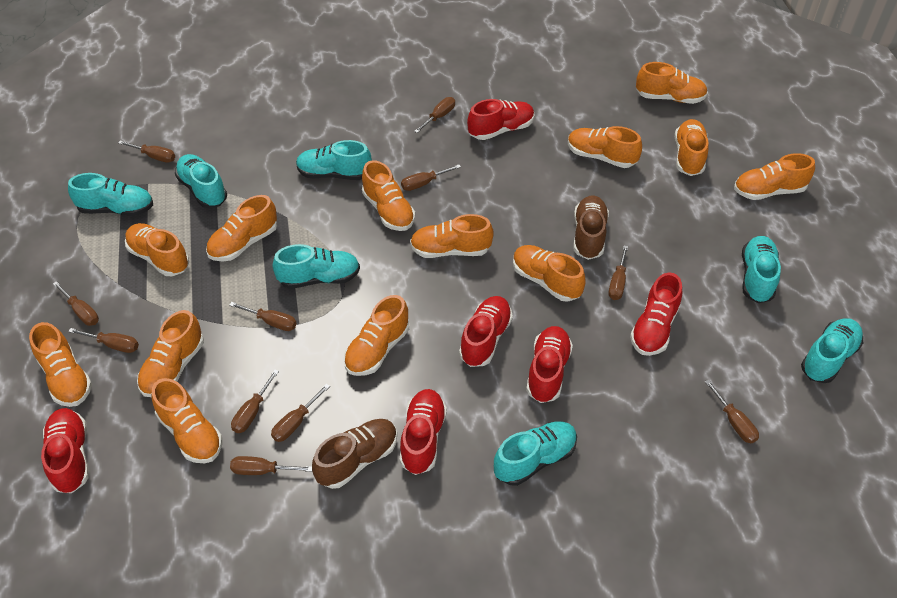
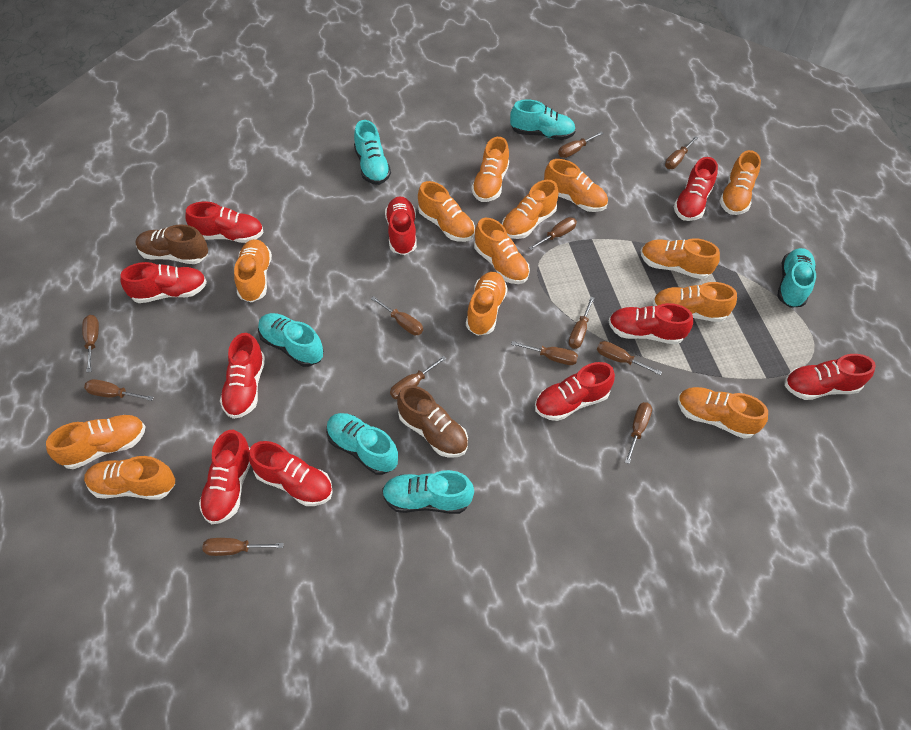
brown screwdriver: 11 -> 12
red shoe: 6 -> 10
turquoise shoe: 7 -> 6

